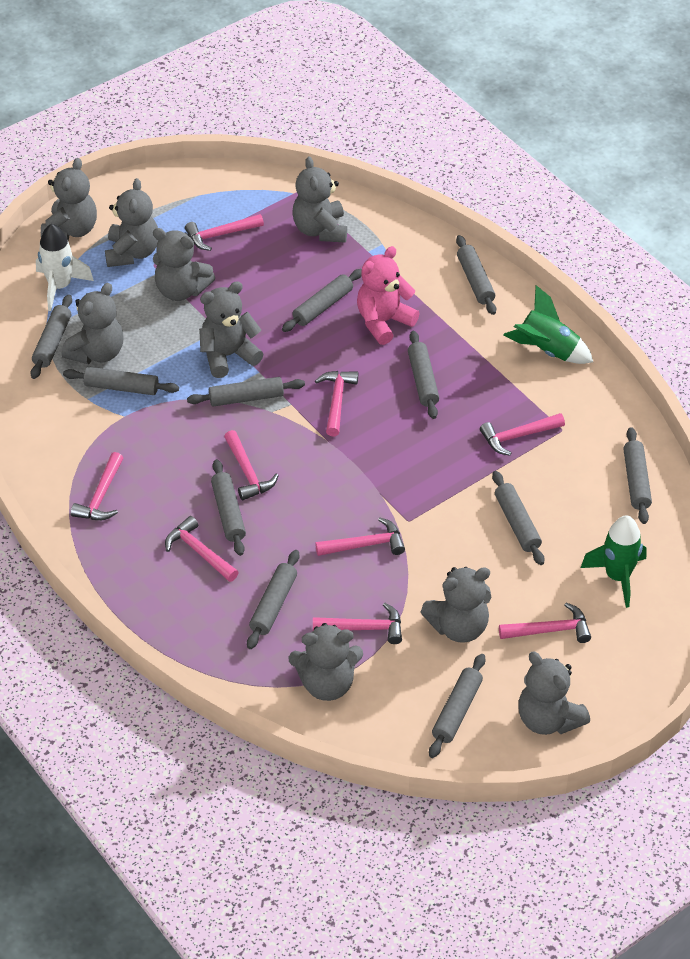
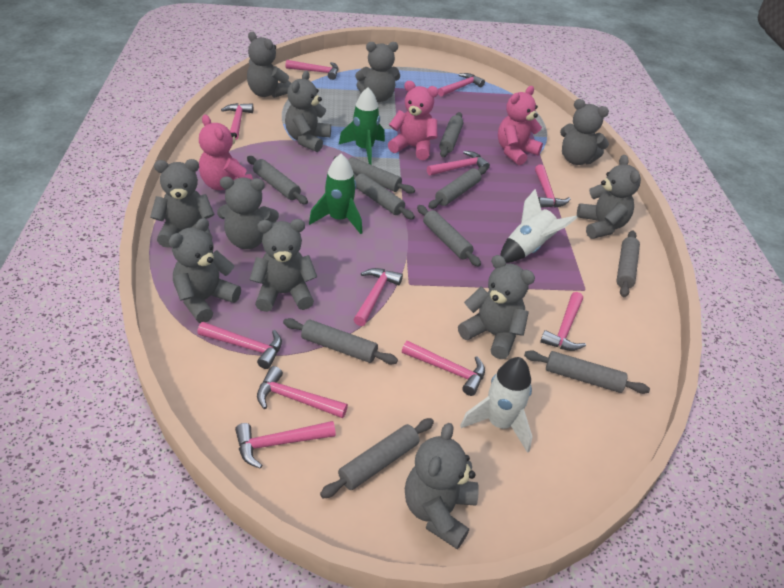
grey rolling pin: 11 -> 10
grey teddy bear: 9 -> 11
pink hammer: 9 -> 11
pink teddy bear: 1 -> 3
white rocket: 1 -> 2

